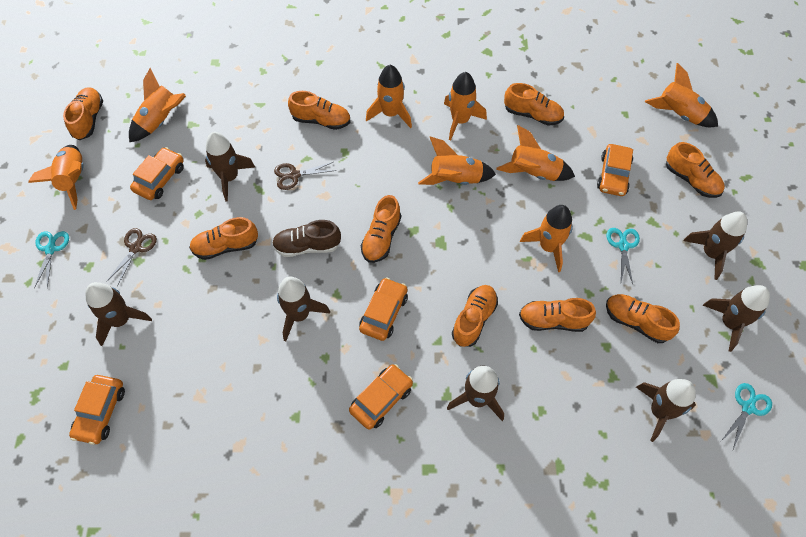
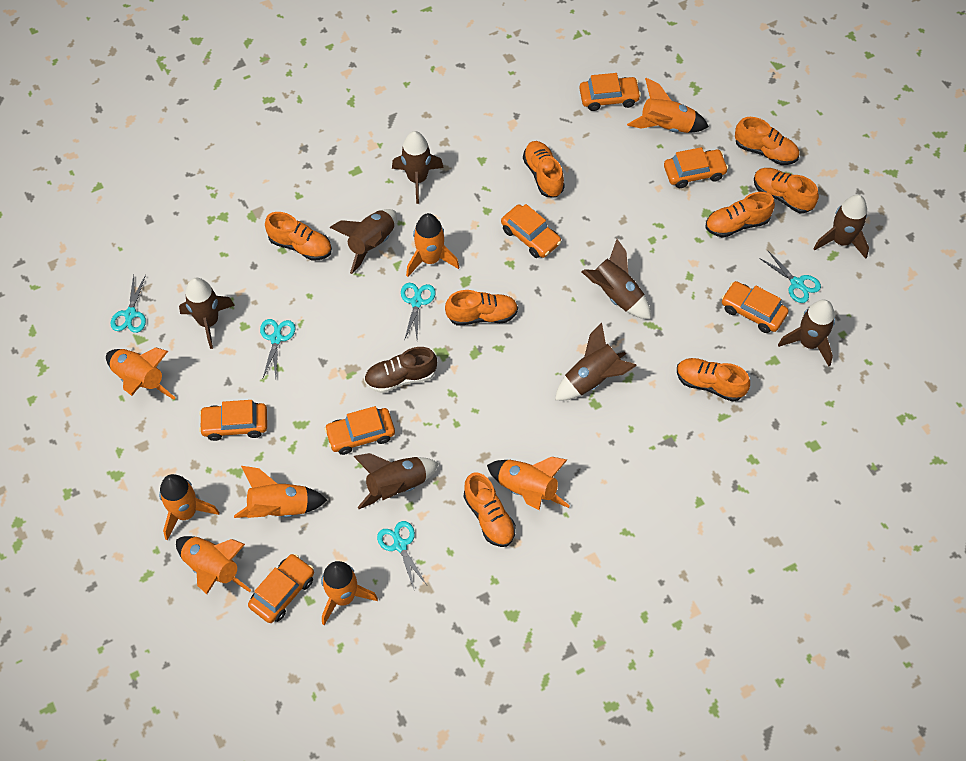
brown rocket: 7 -> 8
brown scissors: 2 -> 0
orange car: 5 -> 7
orange shoe: 9 -> 8
turquoise scissors: 3 -> 5

